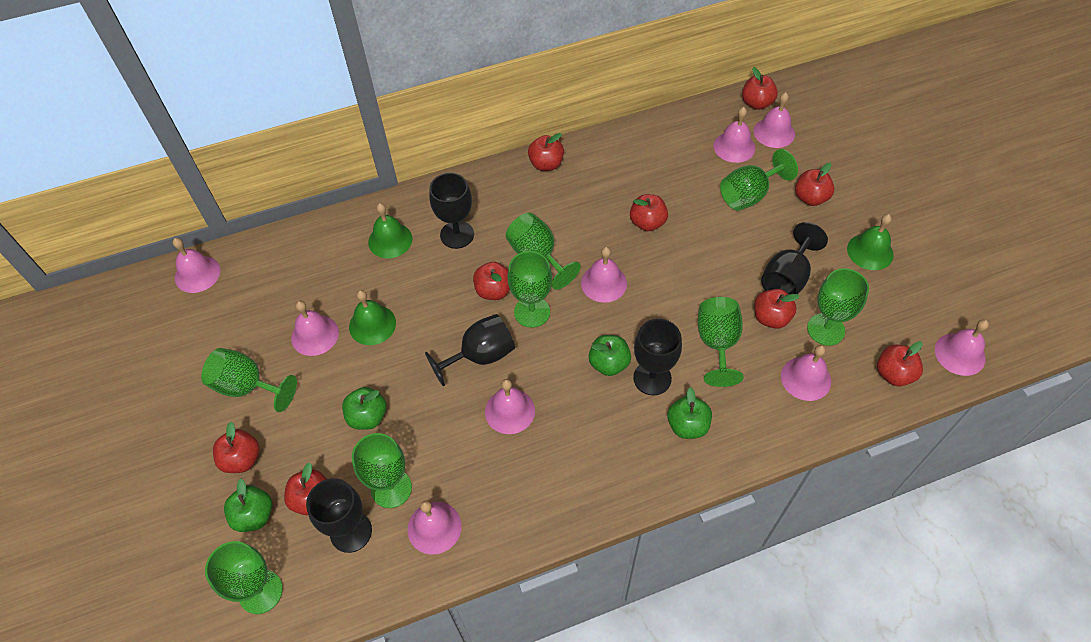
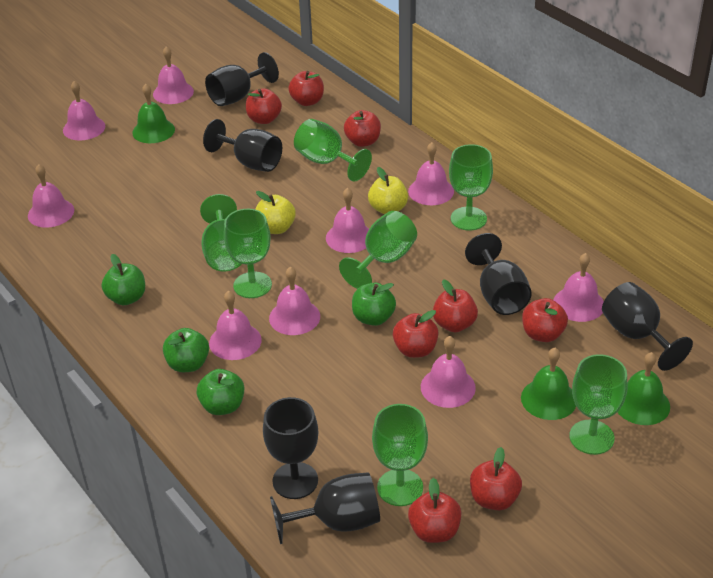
black goblet: 5 -> 6
green goblet: 8 -> 7
red apple: 9 -> 8
yellow apple: 0 -> 2

